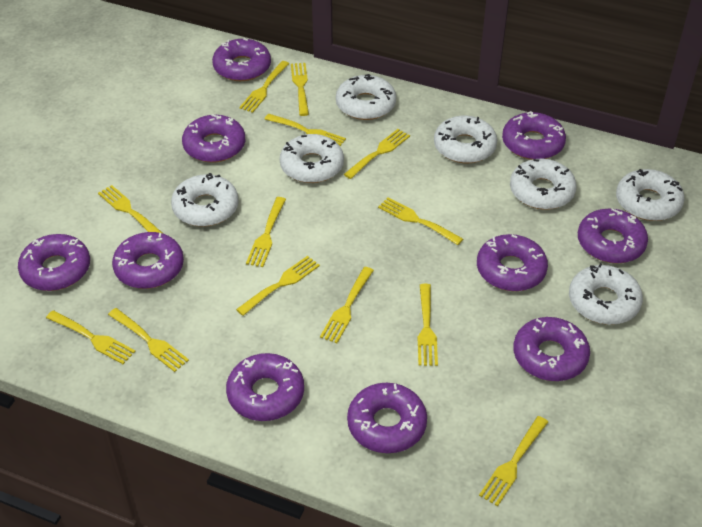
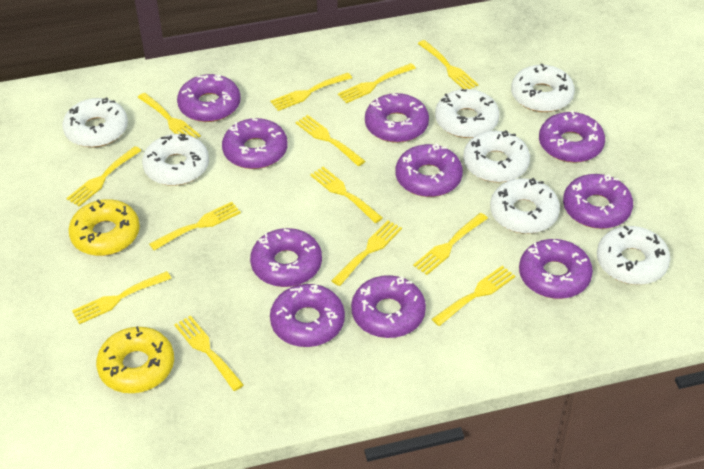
yellow donut: 0 -> 2

